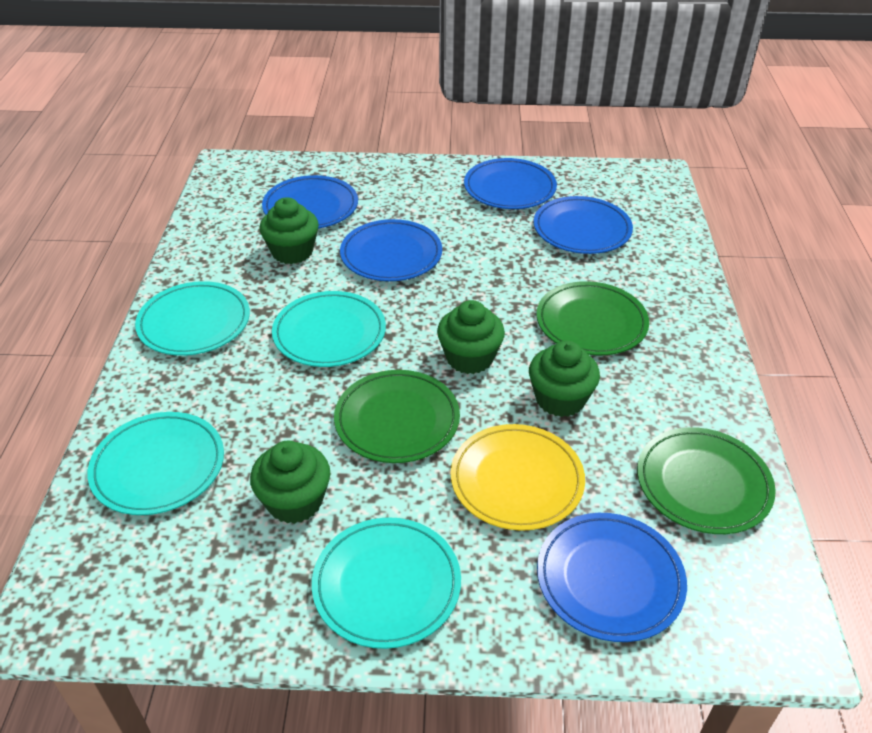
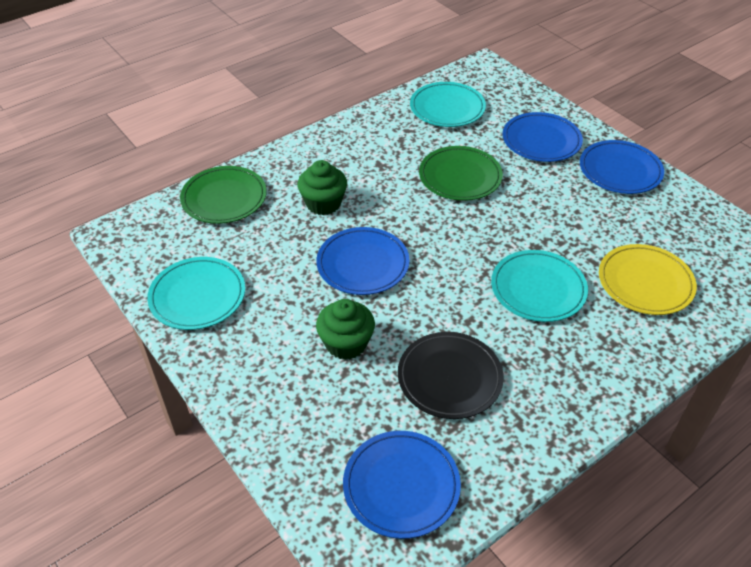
black plate: 0 -> 1
blue plate: 5 -> 4
green cupcake: 4 -> 2
green plate: 3 -> 2
turquoise plate: 4 -> 3

